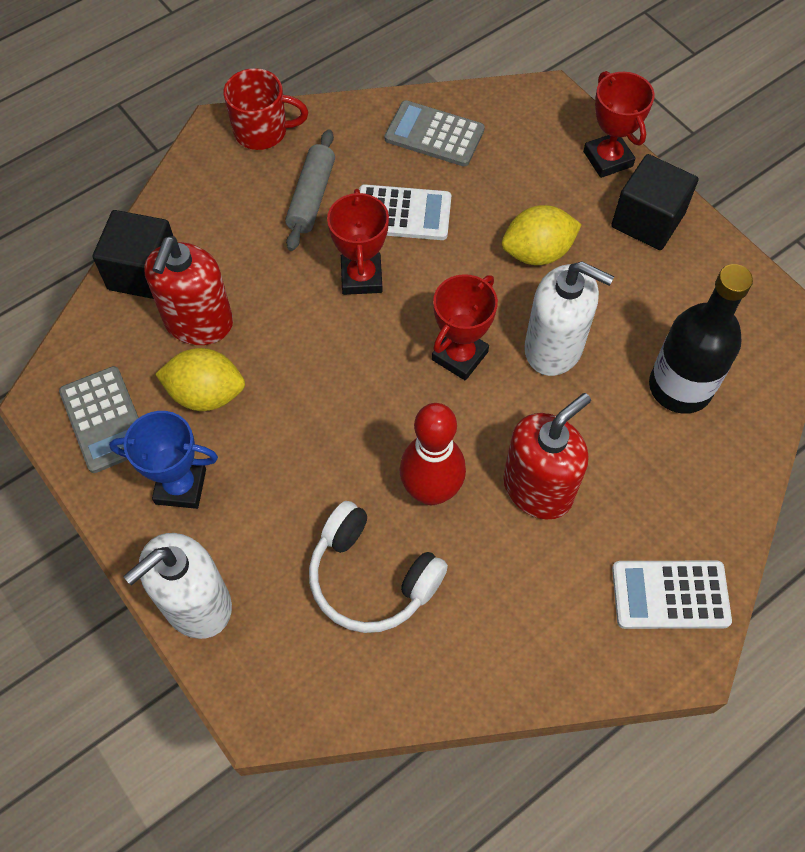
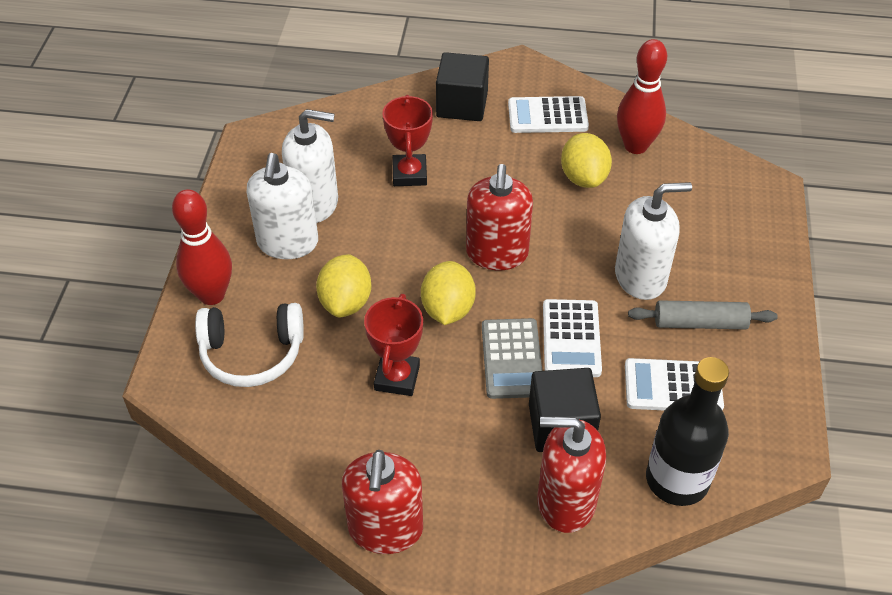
blue trophy: 1 -> 0
grey calculator: 2 -> 1
red bowling pin: 1 -> 2
red mug: 1 -> 0
red soap dispenser: 2 -> 3
red trophy: 3 -> 2
white calculator: 2 -> 3
white soap dispenser: 2 -> 3
yellow lemon: 2 -> 3

